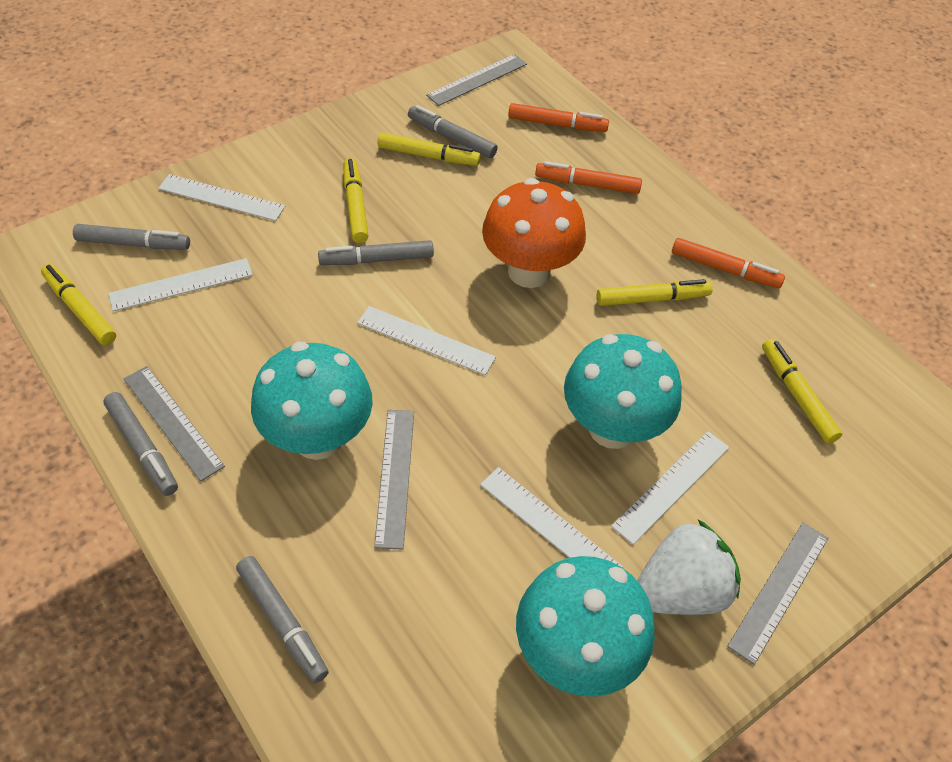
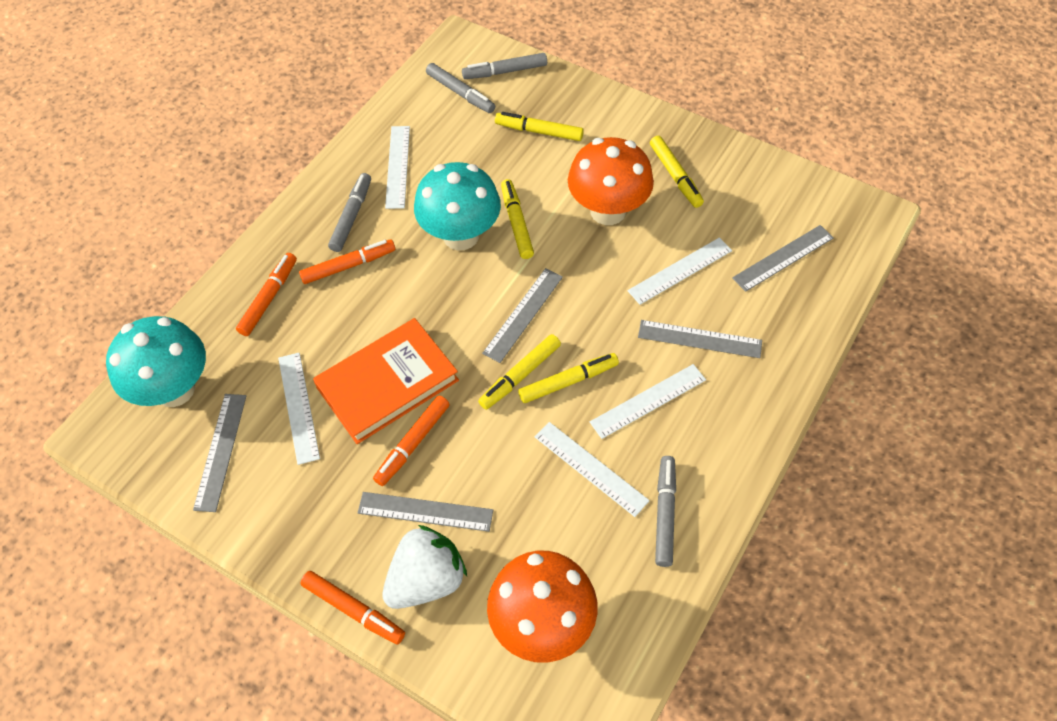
grey marker: 5 -> 4
grey ruler: 4 -> 5
orange book: 0 -> 1
orange marker: 3 -> 4
orange mushroom: 1 -> 2
turquoise mushroom: 3 -> 2

